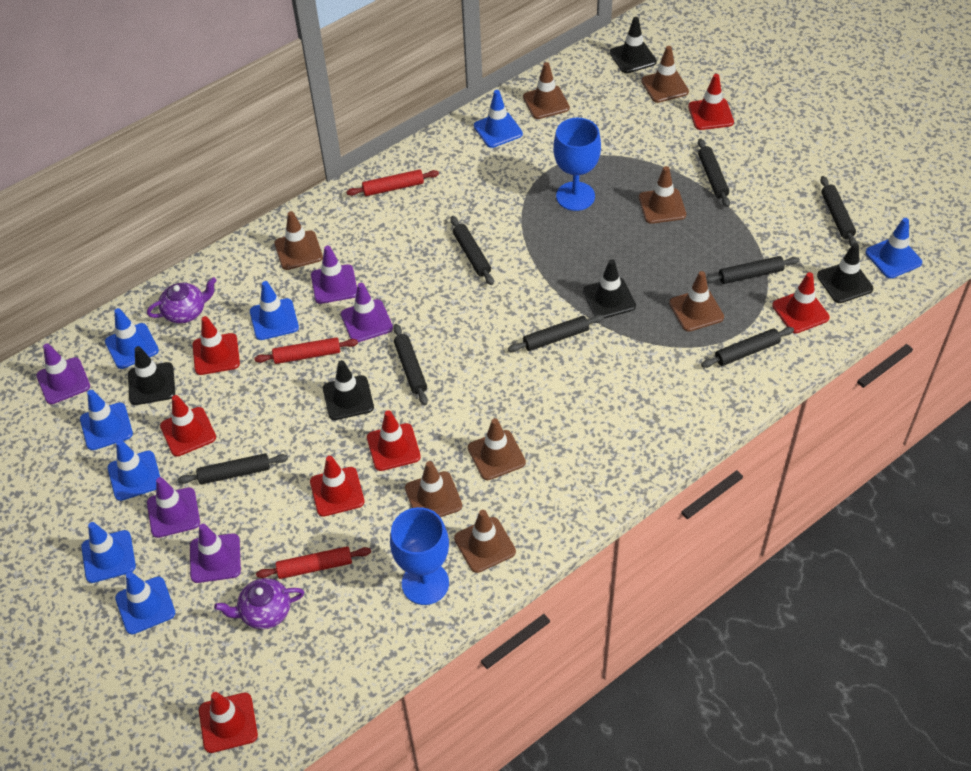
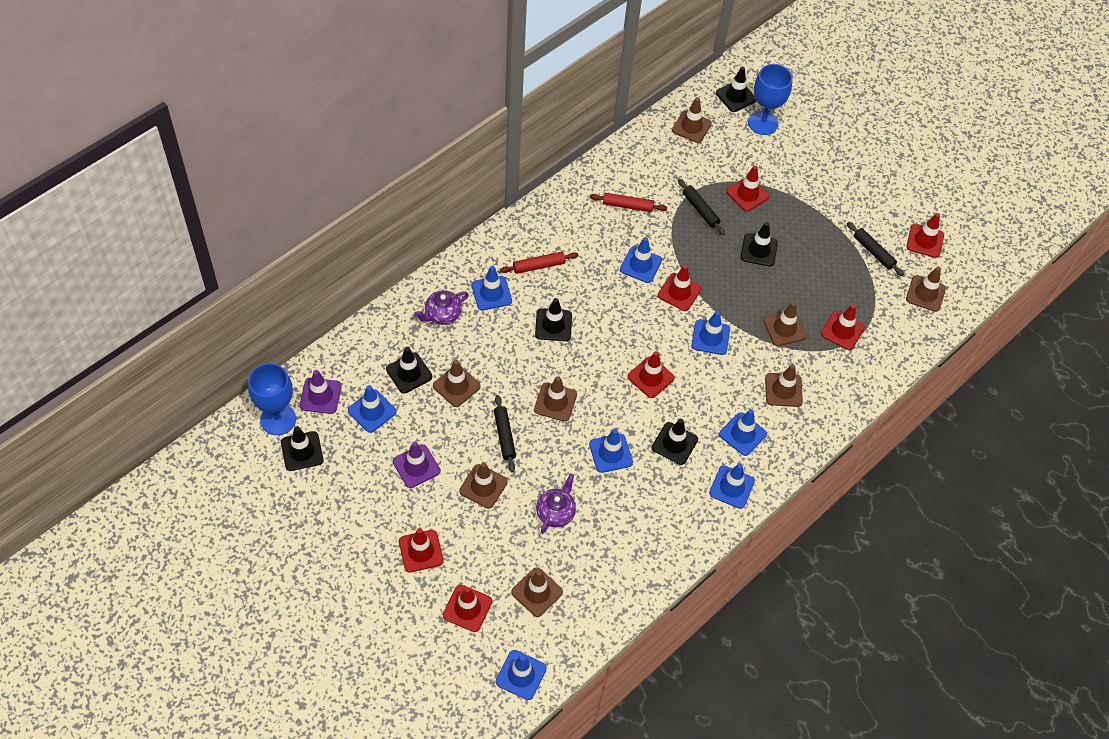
black rolling pin: 8 -> 3
black traffic cone: 5 -> 6
purple traffic cone: 5 -> 2
red rolling pin: 3 -> 2

